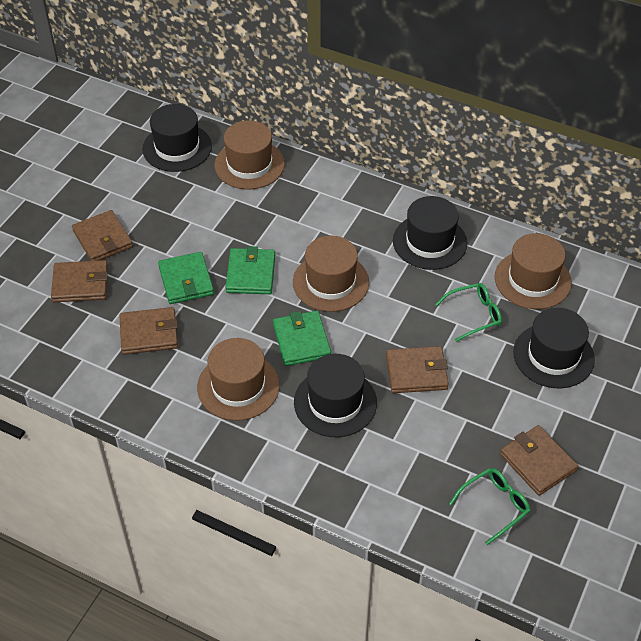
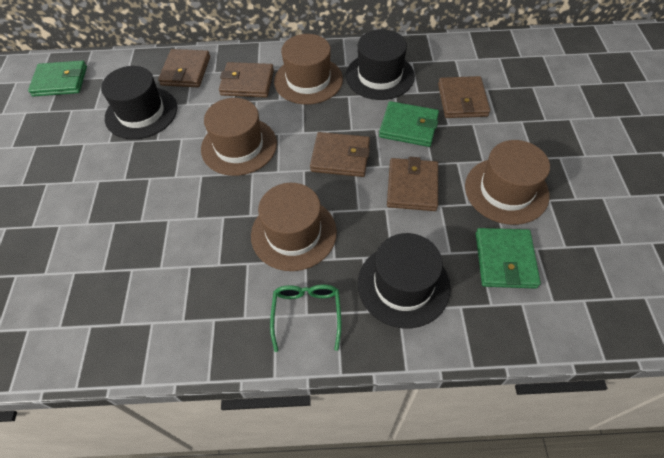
black hat: 4 -> 3
green glasses: 2 -> 1

